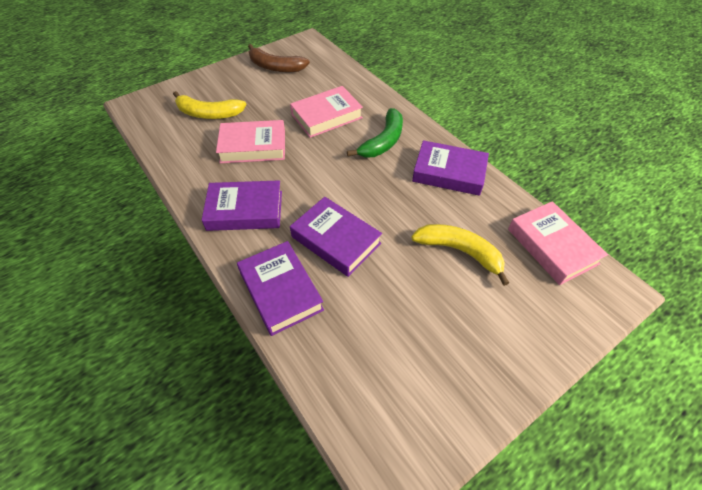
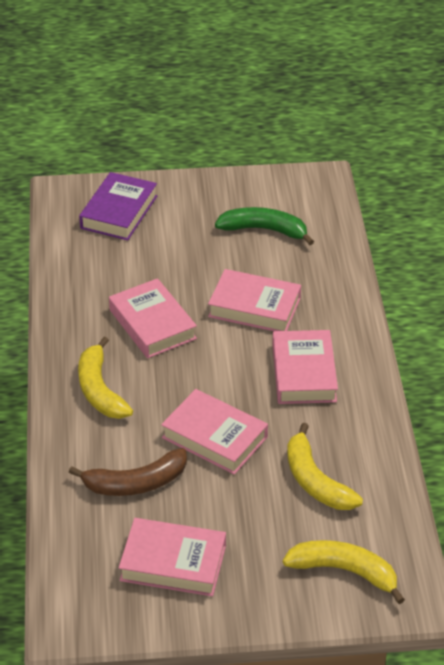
pink book: 3 -> 5
purple book: 4 -> 1
yellow banana: 2 -> 3

